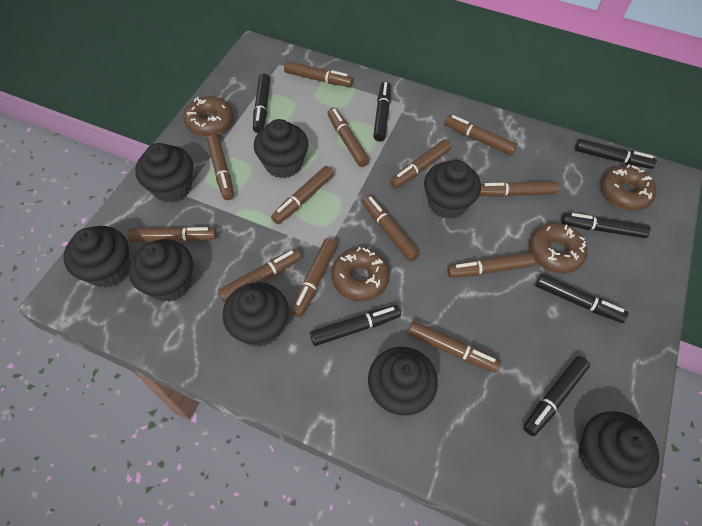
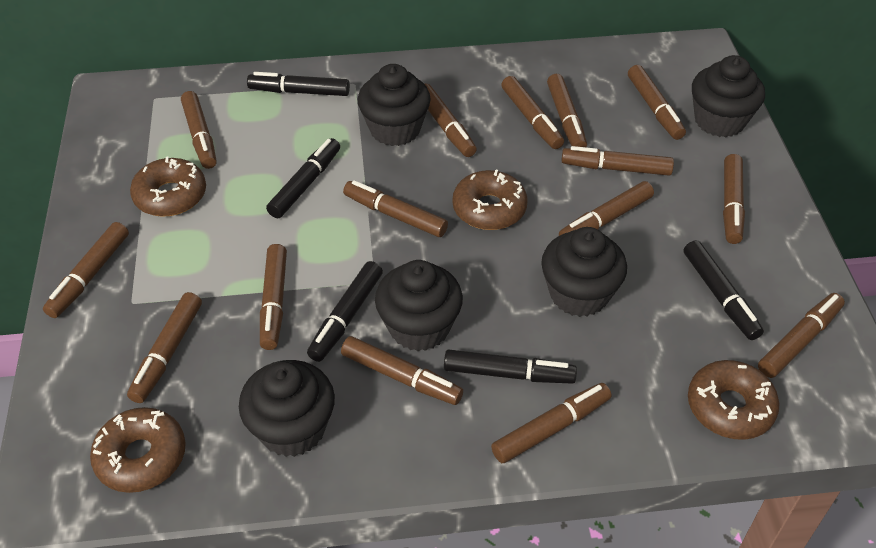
black cupcake: 8 -> 5
black marker: 7 -> 5
brown marker: 13 -> 15

